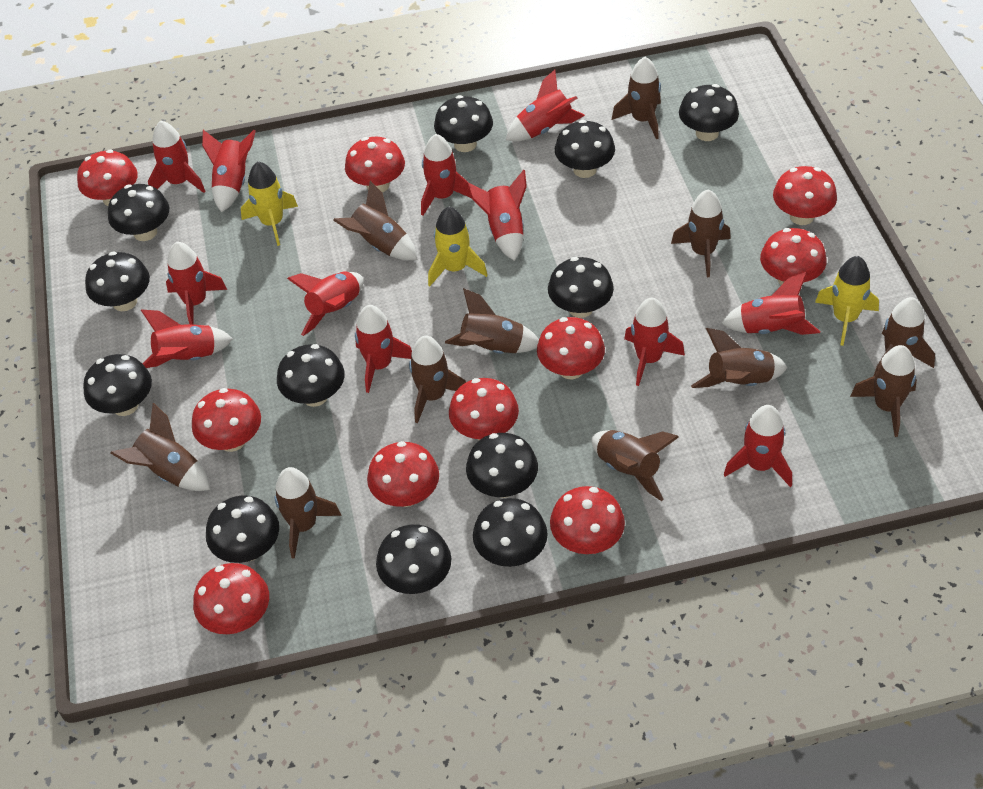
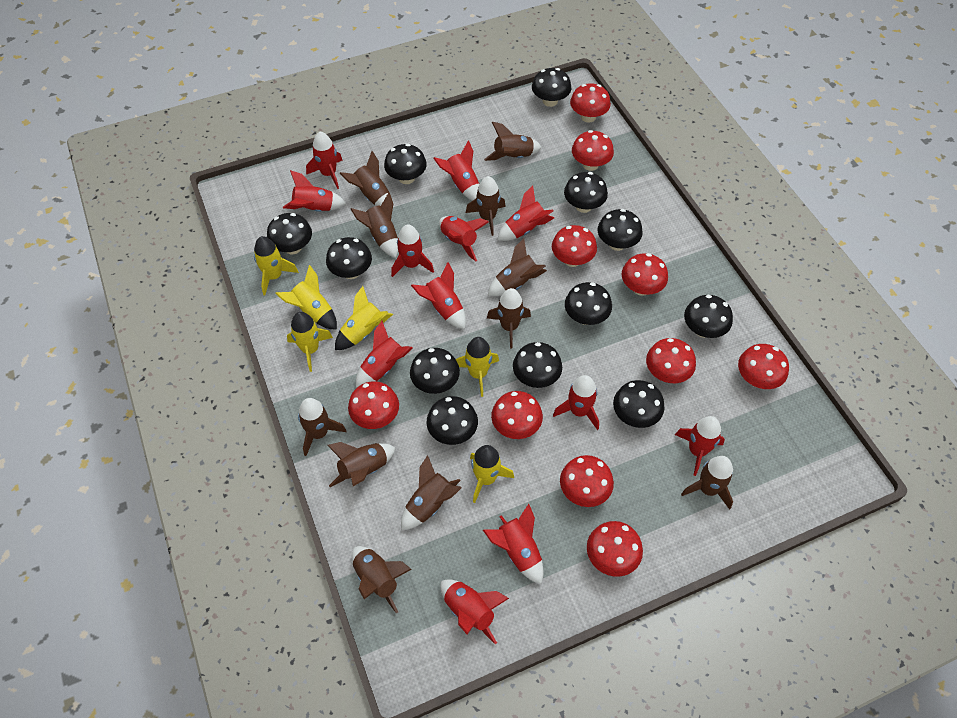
yellow rocket: 3 -> 6

